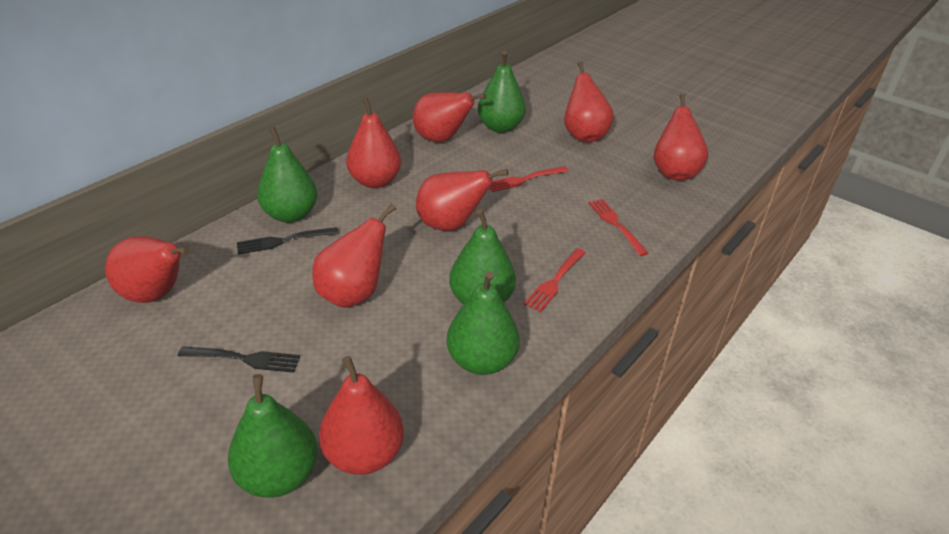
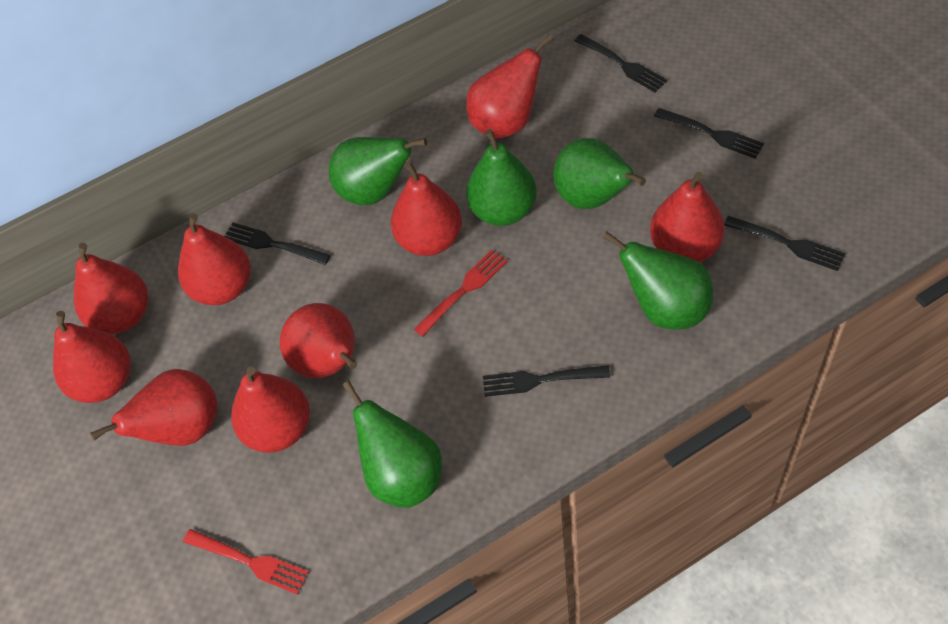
black fork: 2 -> 5
red fork: 3 -> 2
red pear: 8 -> 9

